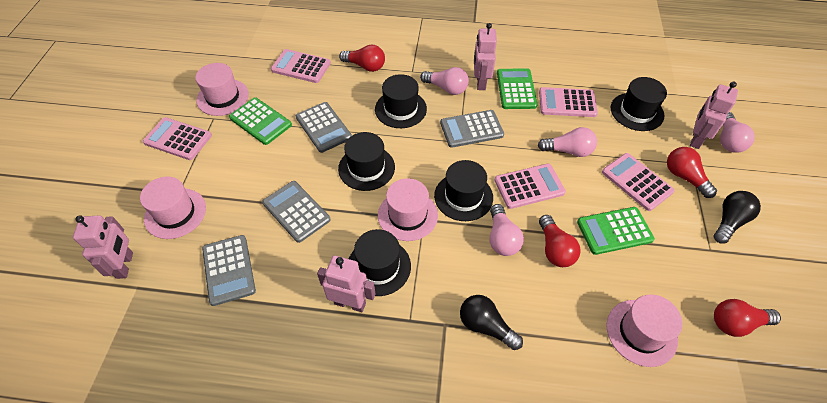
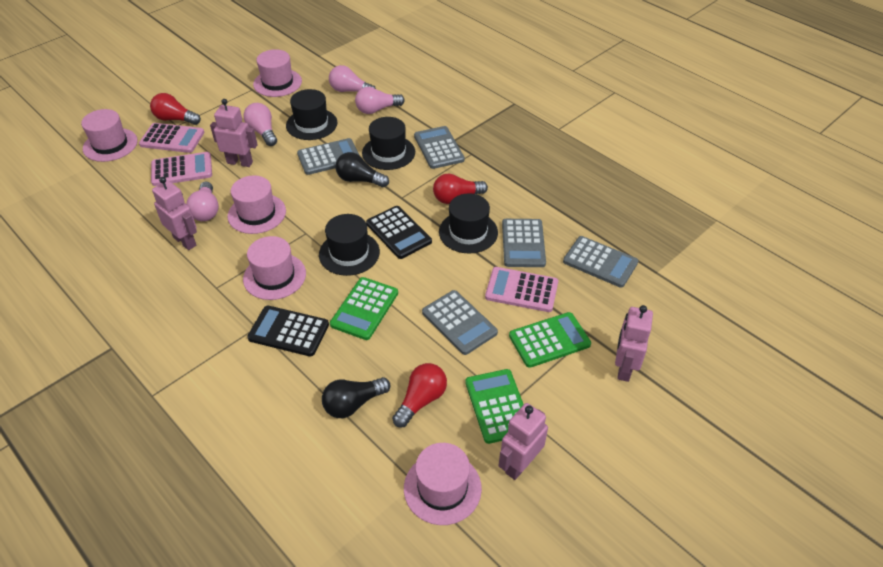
black calculator: 0 -> 2
black hat: 5 -> 4
grey calculator: 4 -> 5
pink calculator: 5 -> 3
pink hat: 4 -> 5
red light bulb: 4 -> 3

